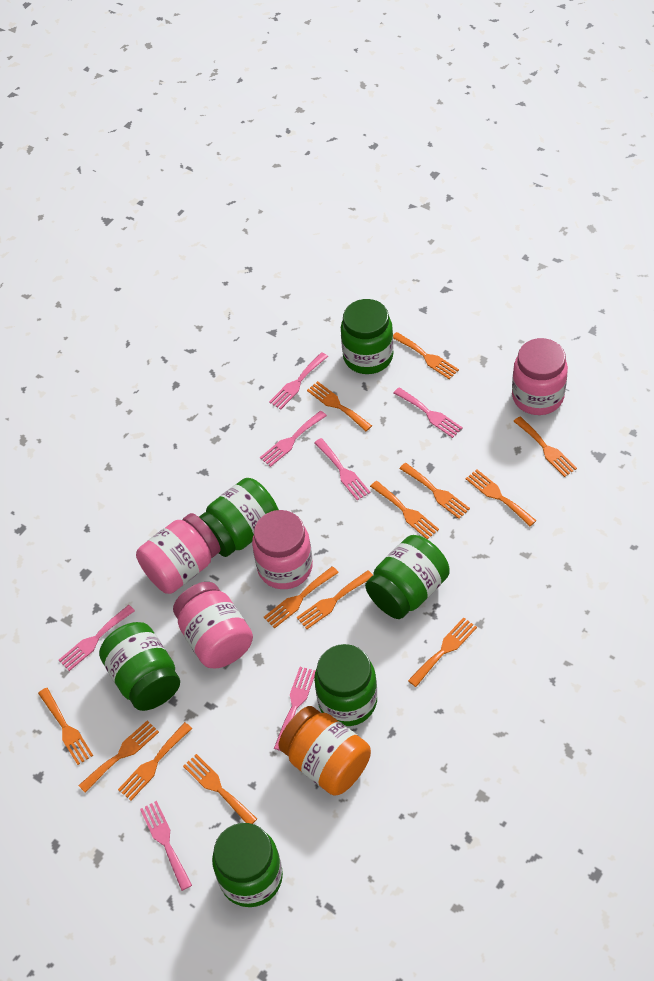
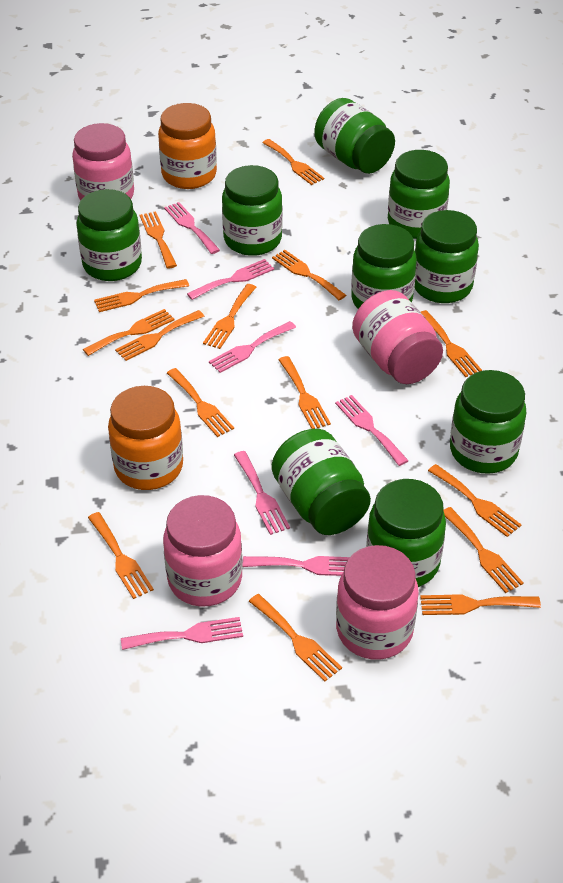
green jar: 6 -> 9
orange fork: 13 -> 15
orange jar: 1 -> 2

